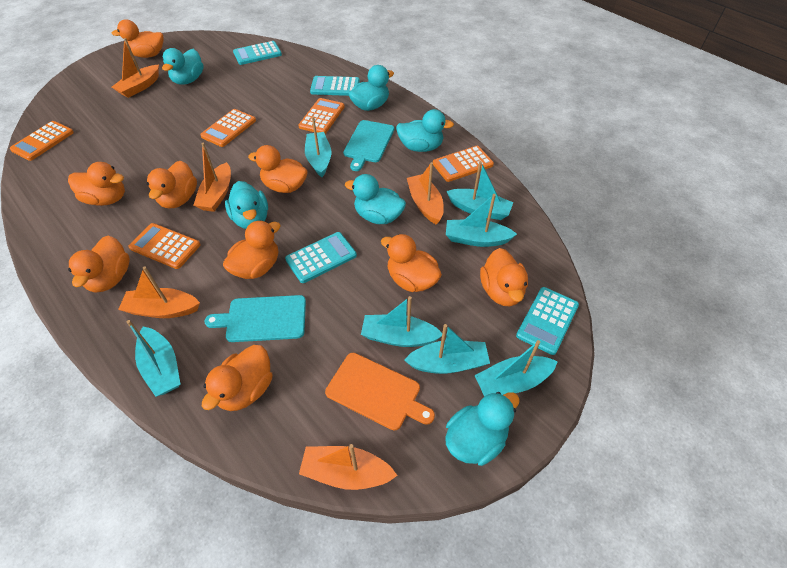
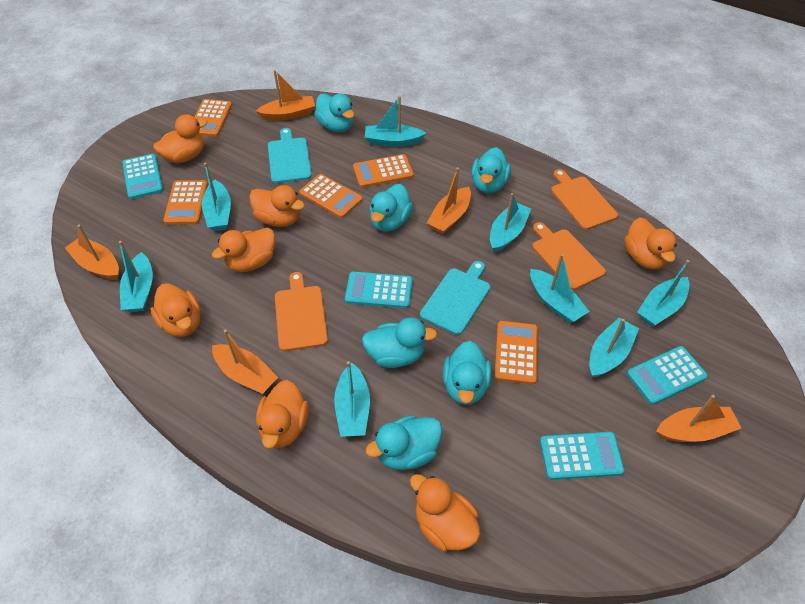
orange cutting board: 1 -> 3
orange duck: 9 -> 7
turquoise boat: 7 -> 8

